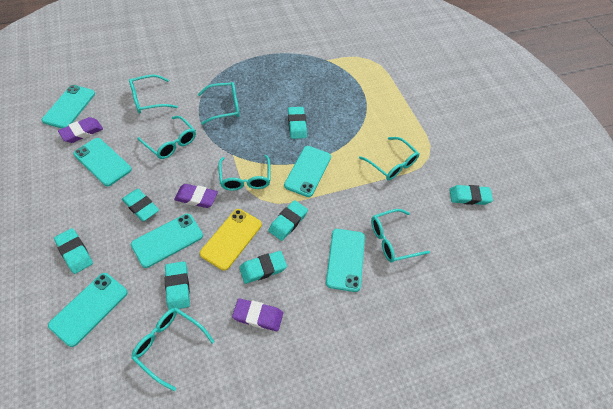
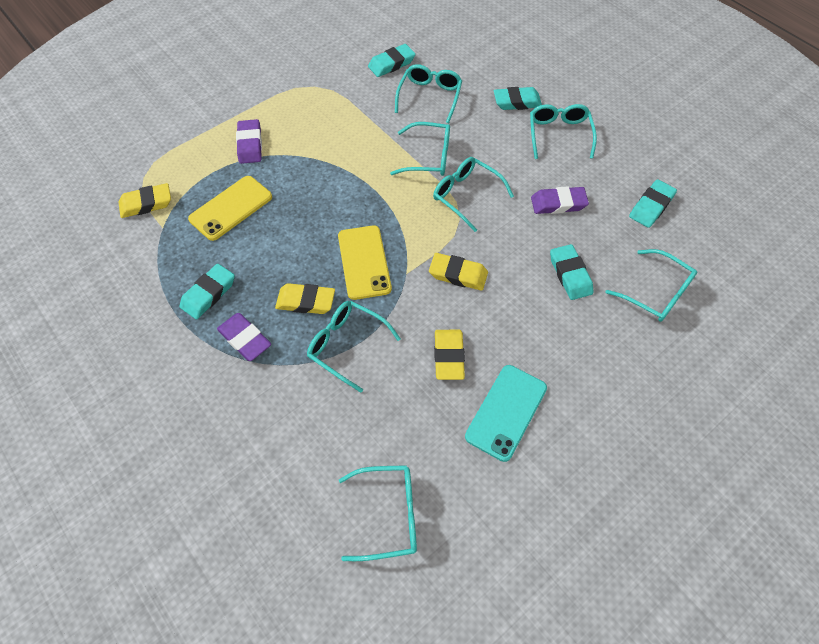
turquoise eraser: 7 -> 5
turquoise phone: 6 -> 1
yellow eraser: 0 -> 4
yellow phone: 1 -> 2

